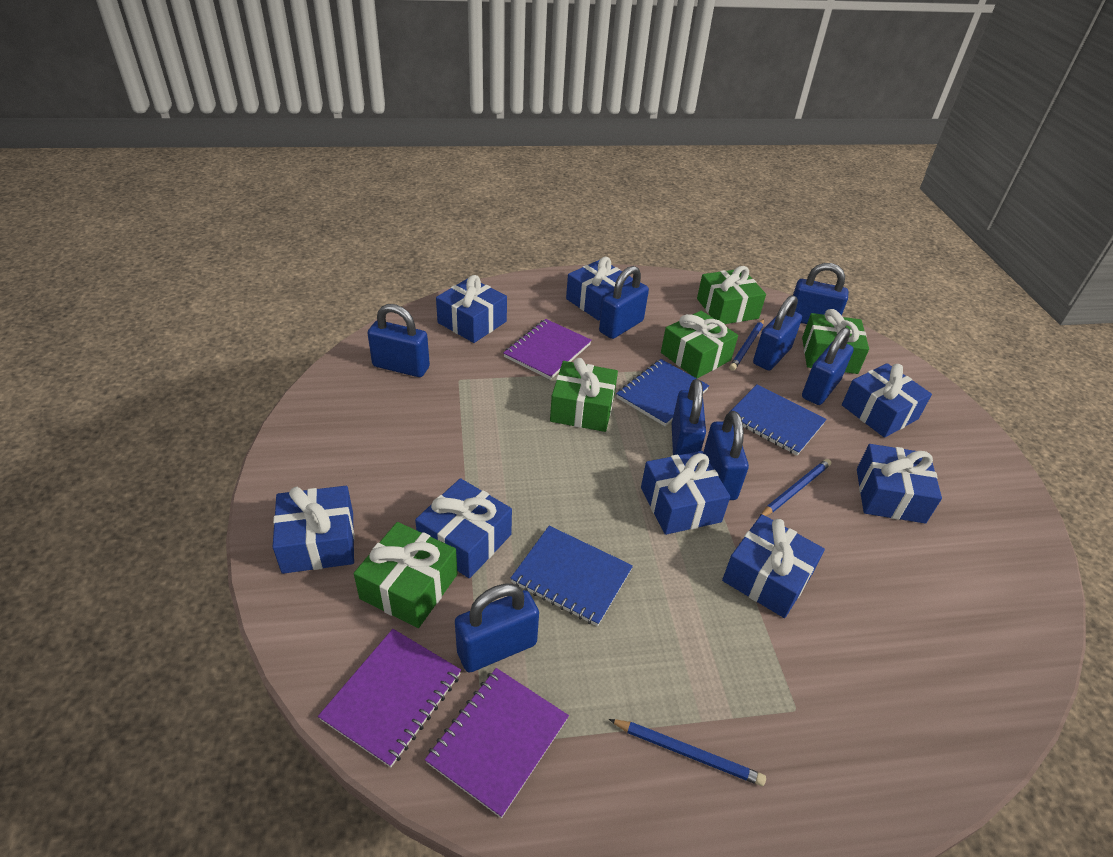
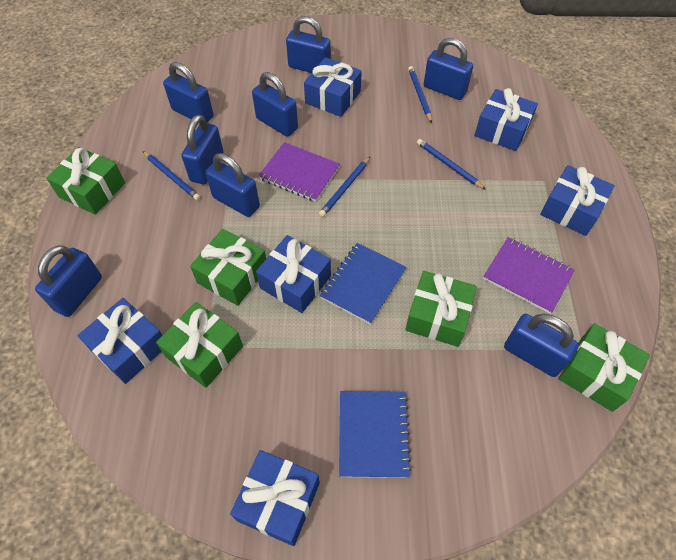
blue gift: 8 -> 6
blue notebook: 3 -> 2
blue pencil: 3 -> 4
purple notebook: 3 -> 2

